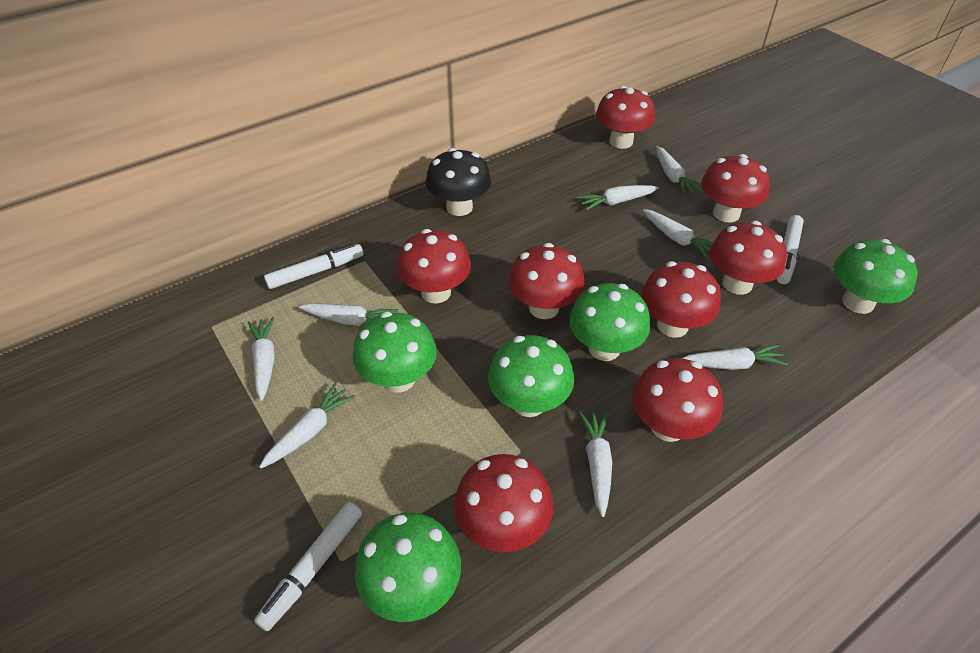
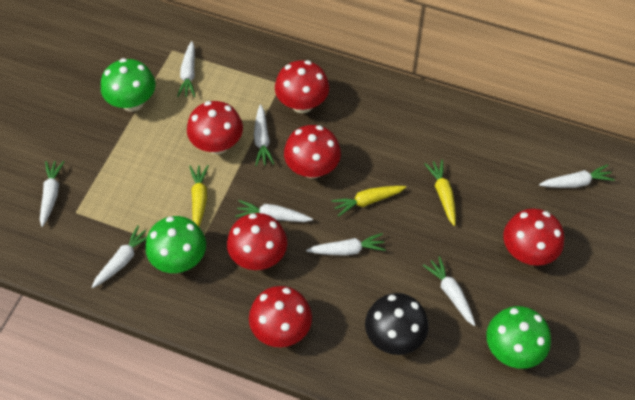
green mushroom: 5 -> 3
red mushroom: 8 -> 6
white marker: 3 -> 0
yellow carrot: 0 -> 3

